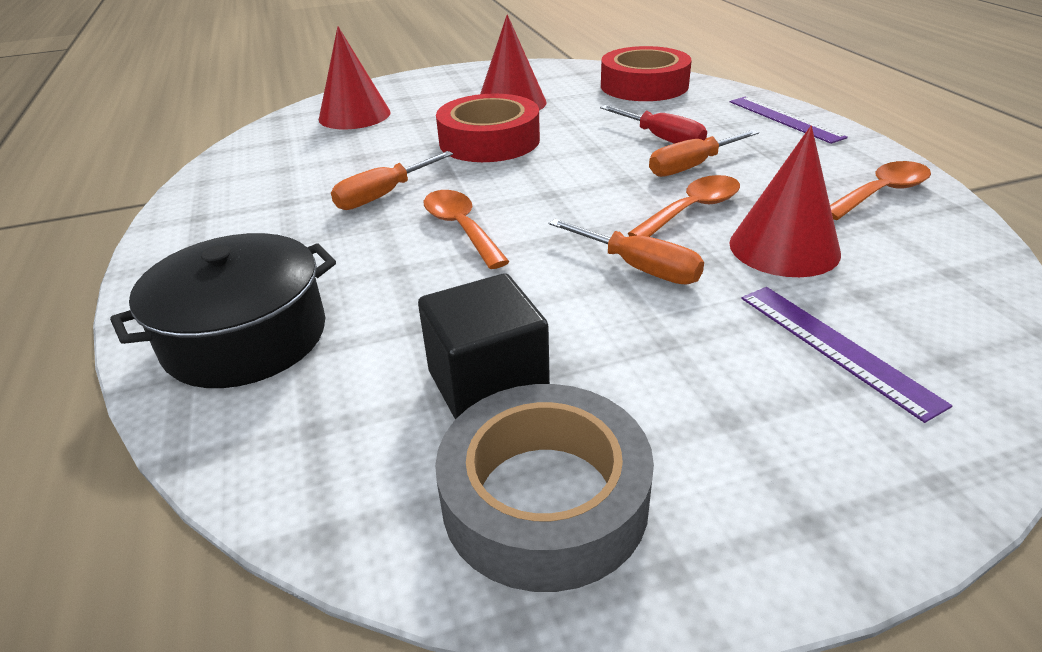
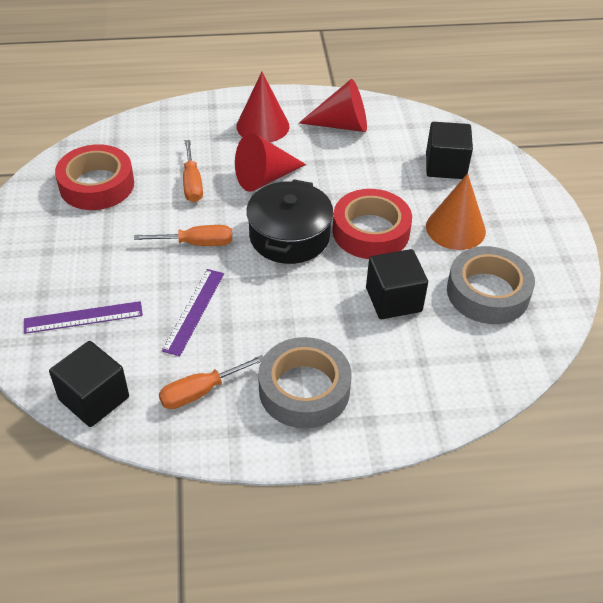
black cube: 1 -> 3
grey tape: 1 -> 2
orange cone: 0 -> 1
orange spoon: 3 -> 0
red screwdriver: 1 -> 0

